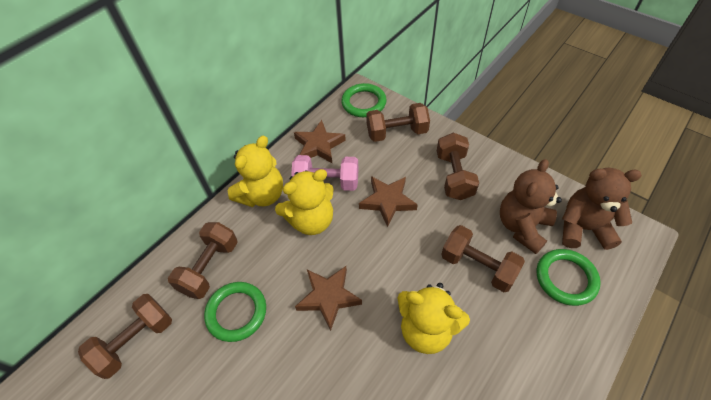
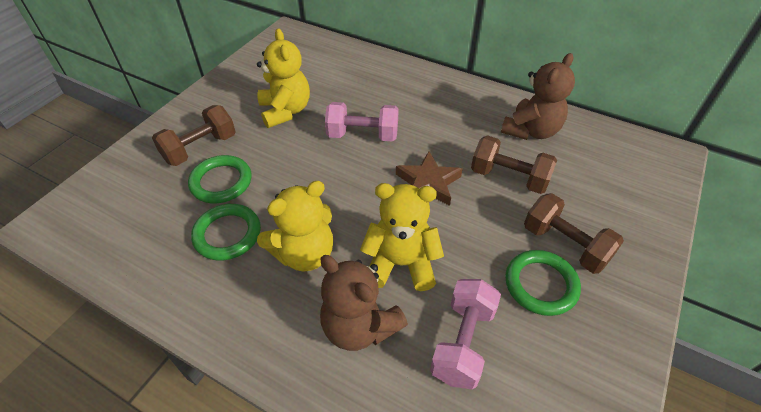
brown dumbbell: 5 -> 3
brown star: 3 -> 1
pink dumbbell: 1 -> 2

